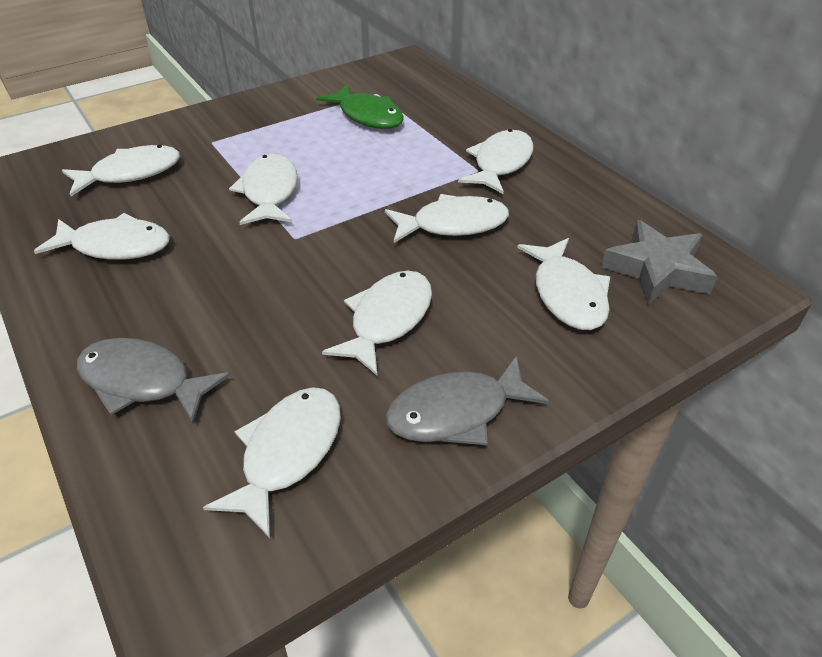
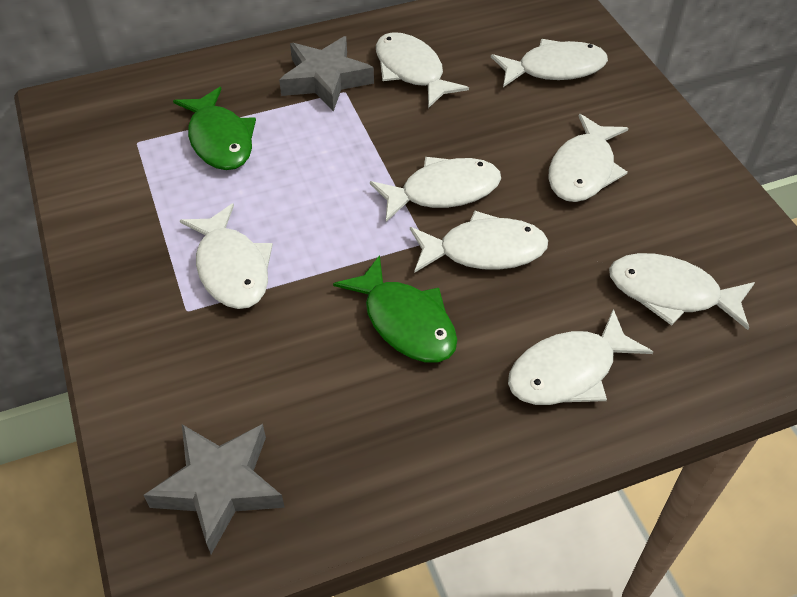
green fish: 1 -> 2
grey fish: 2 -> 0
grey star: 1 -> 2

